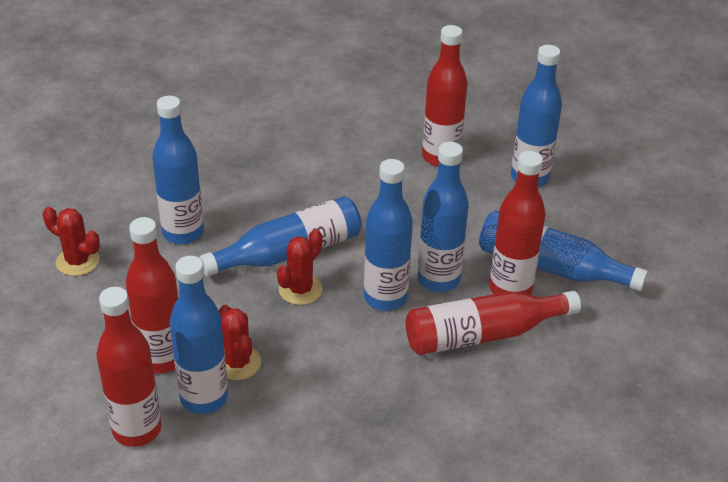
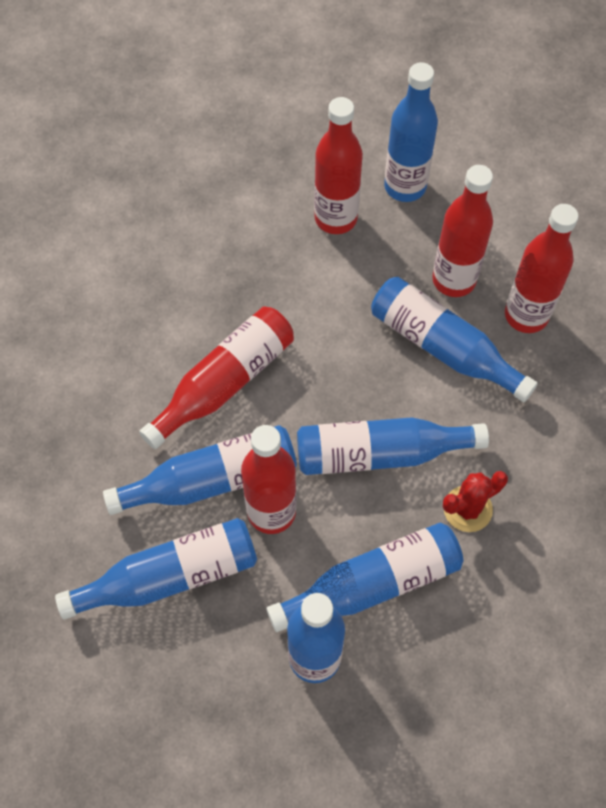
red cactus: 3 -> 1

